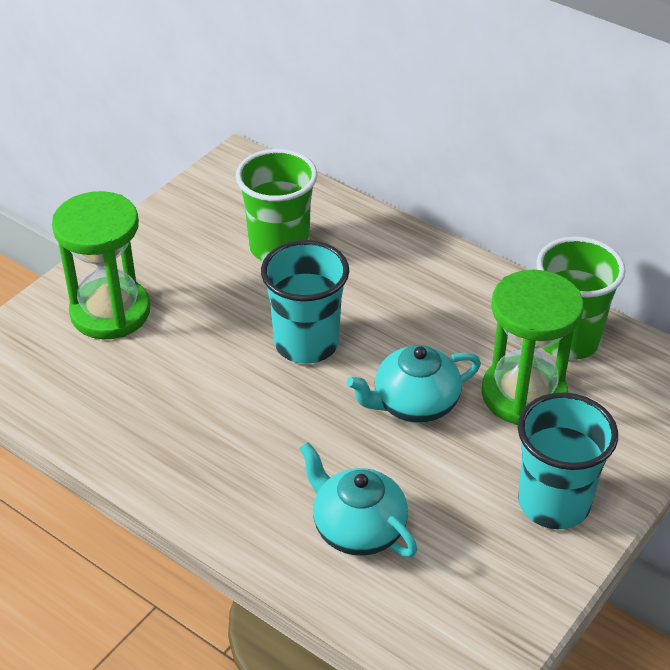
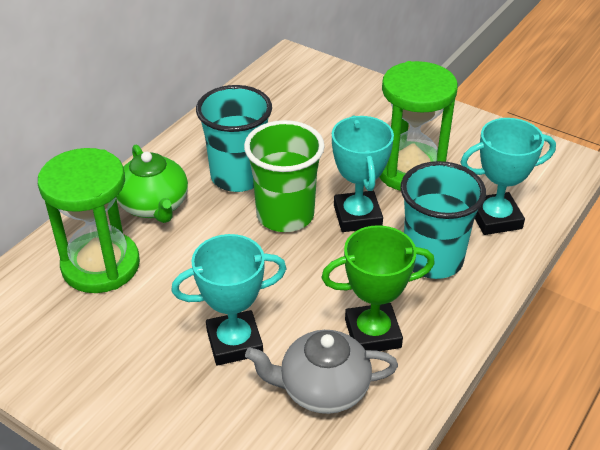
green cup: 2 -> 1
green teapot: 0 -> 1
green trophy: 0 -> 1
grey teapot: 0 -> 1
turquoise teapot: 2 -> 0
turquoise trophy: 0 -> 3

